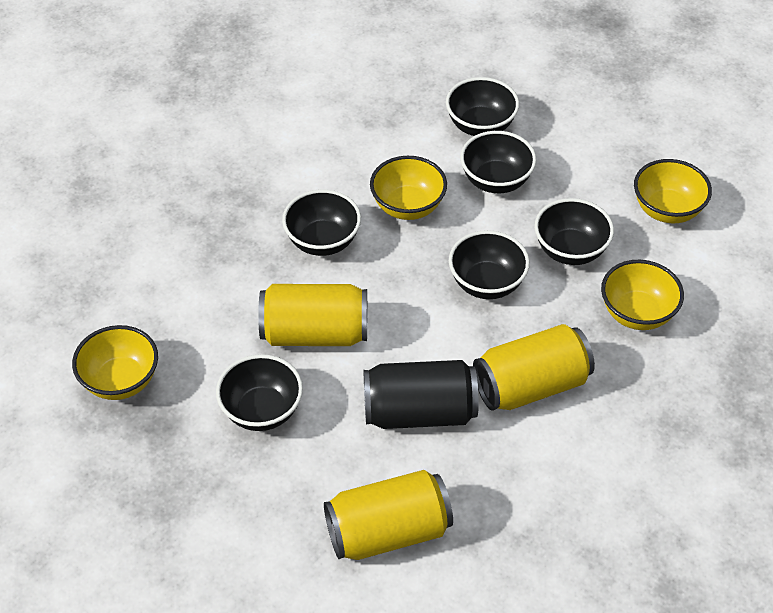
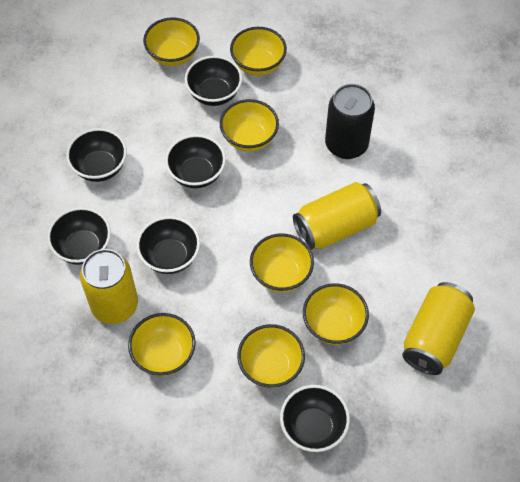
yellow bowl: 4 -> 7

